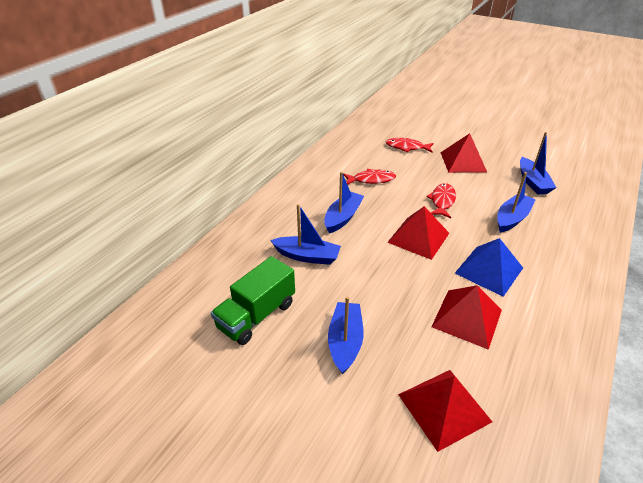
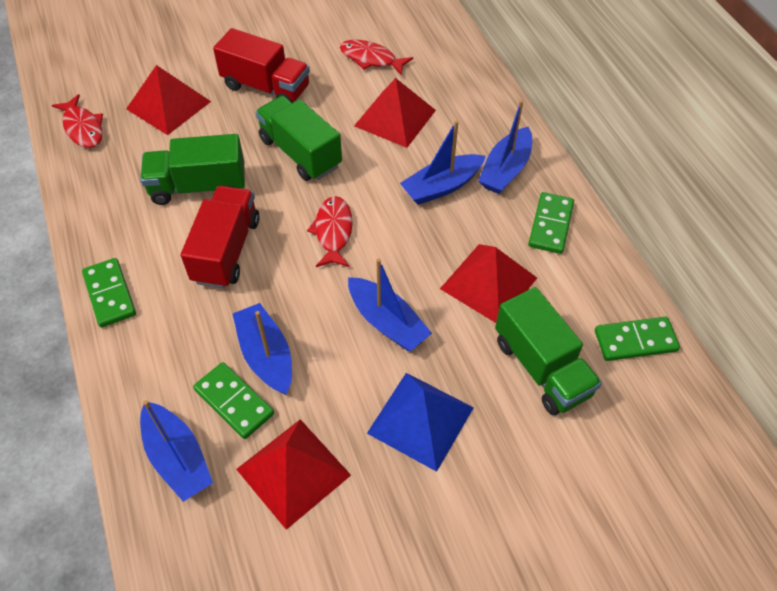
green domino: 0 -> 4
green truck: 1 -> 3
red truck: 0 -> 2

